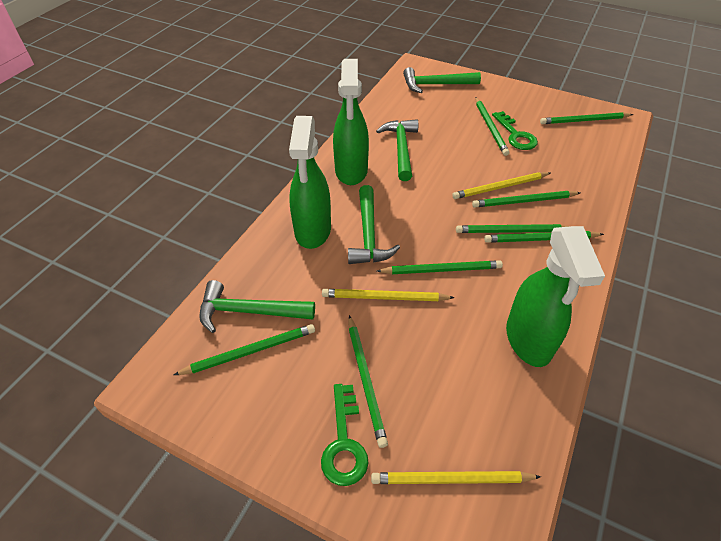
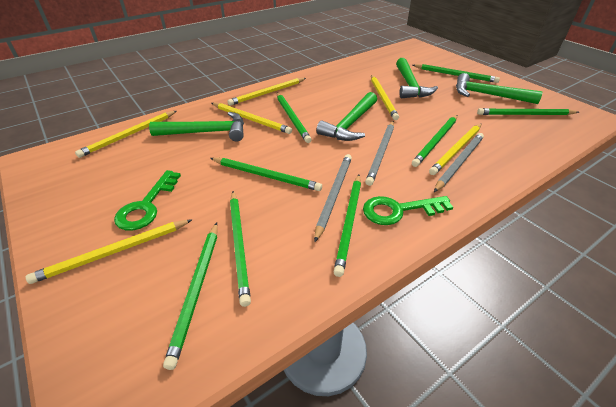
green spray bottle: 3 -> 0
grey pencil: 0 -> 3
yellow pencil: 3 -> 6

